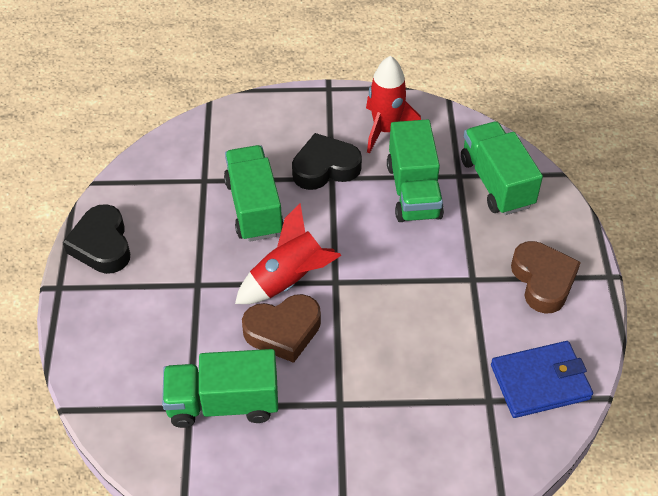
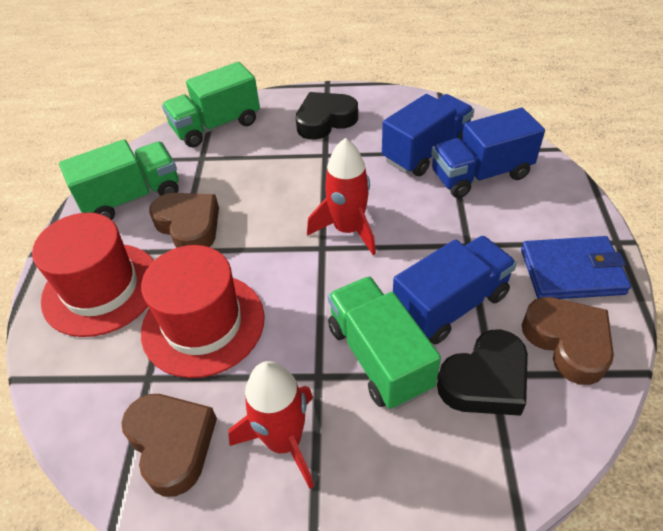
blue truck: 0 -> 3
brown heart: 2 -> 3
green truck: 4 -> 3
red hat: 0 -> 2

